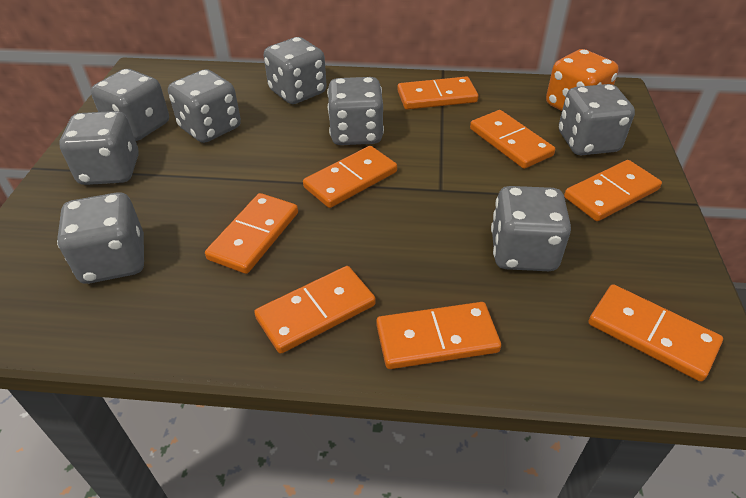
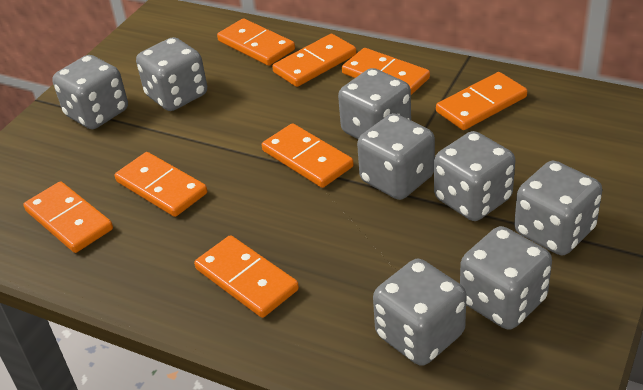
orange dice: 1 -> 0

